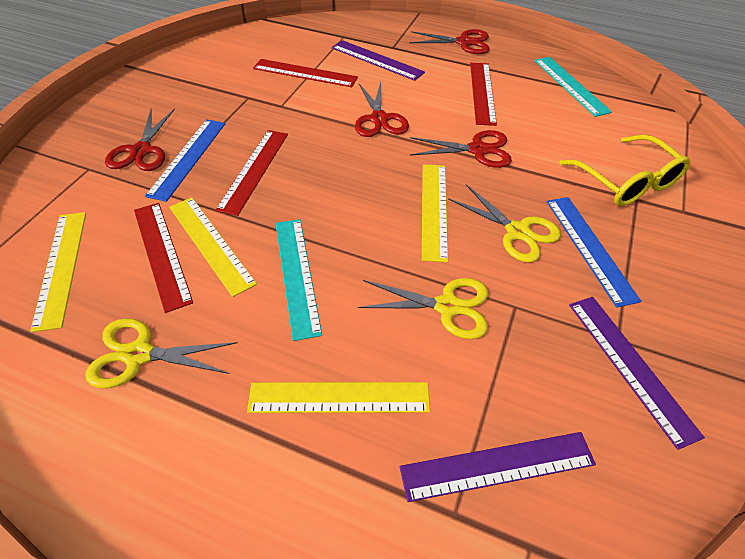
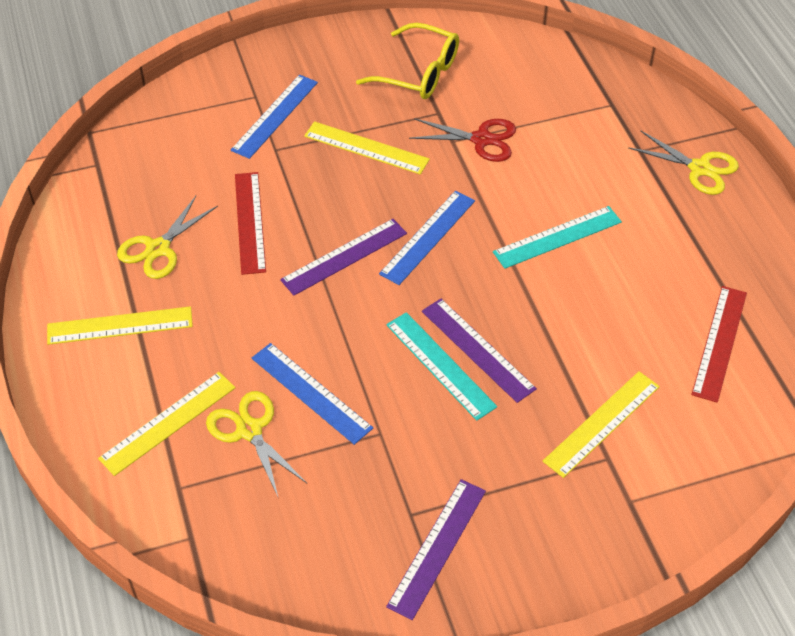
blue ruler: 2 -> 3
red ruler: 4 -> 2
red scissors: 4 -> 1

